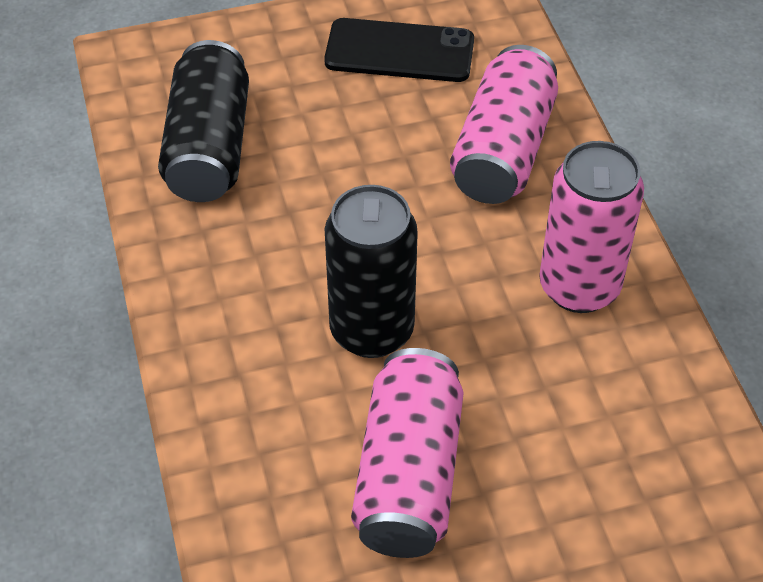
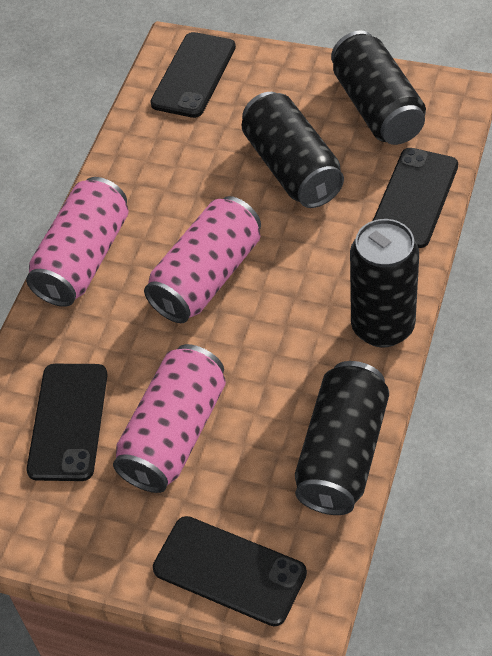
black can: 2 -> 4
black phone: 1 -> 4

